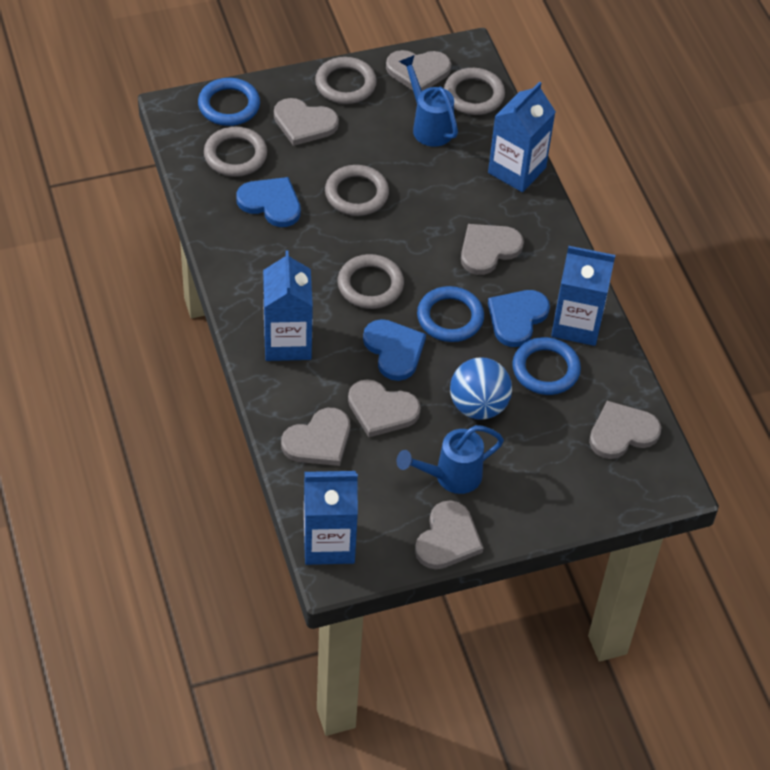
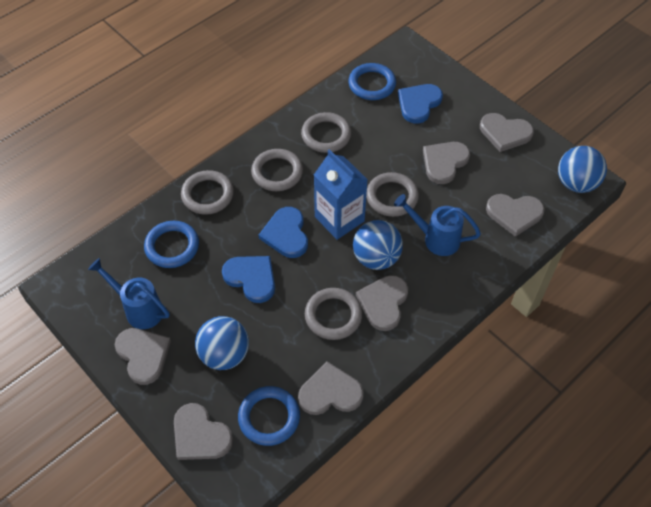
blue ball: 1 -> 3
blue carton: 4 -> 1

